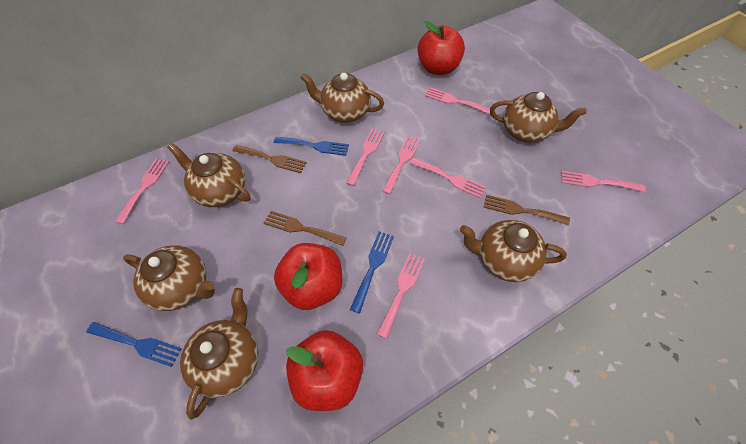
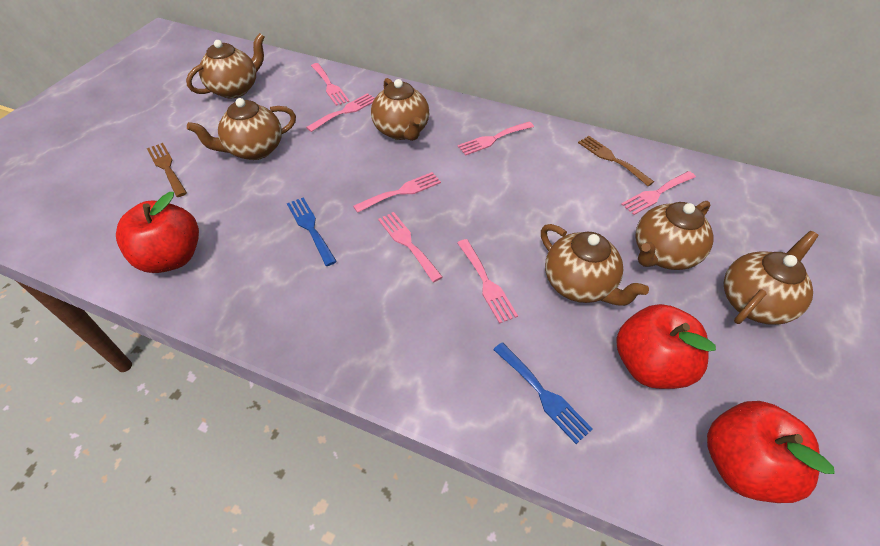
blue fork: 3 -> 2
brown fork: 3 -> 2

